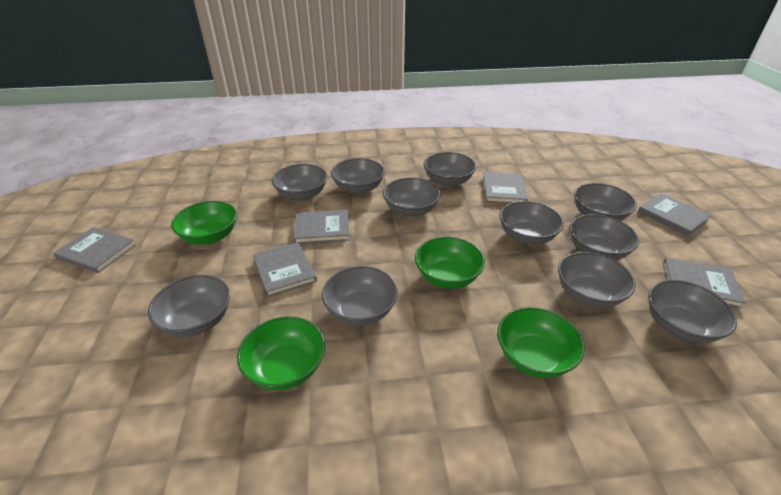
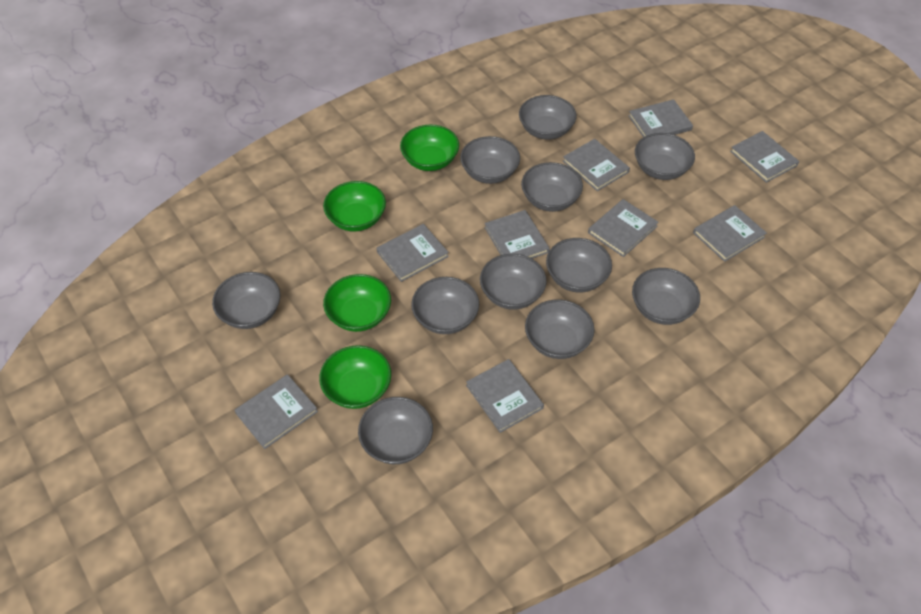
grey book: 6 -> 9

